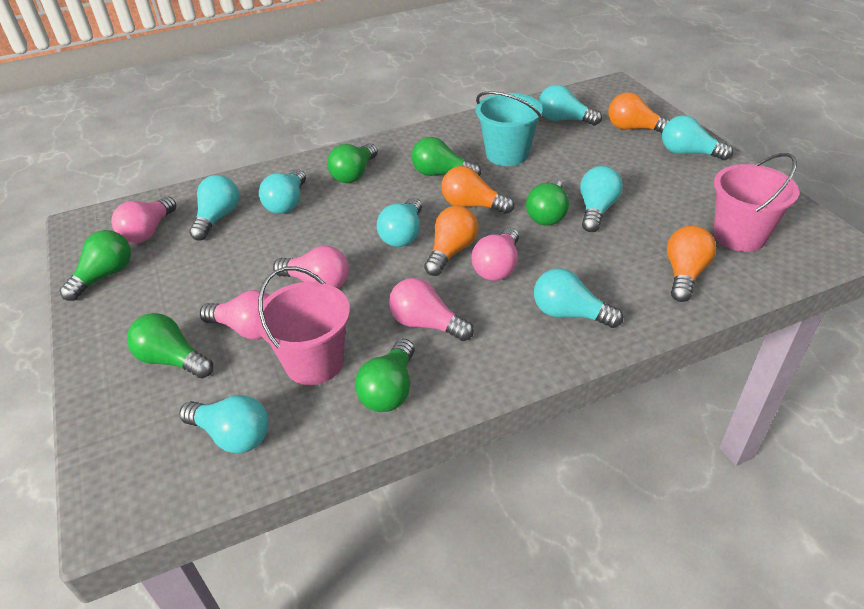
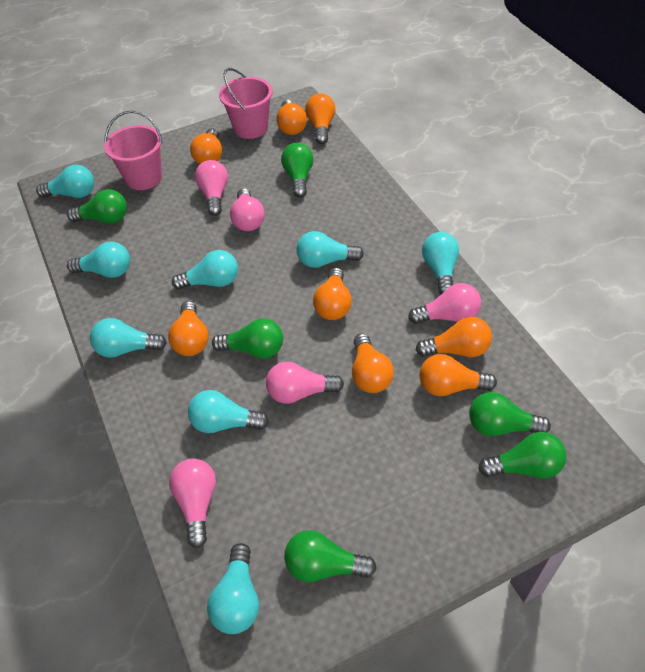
orange light bulb: 4 -> 8
turquoise bucket: 1 -> 0

